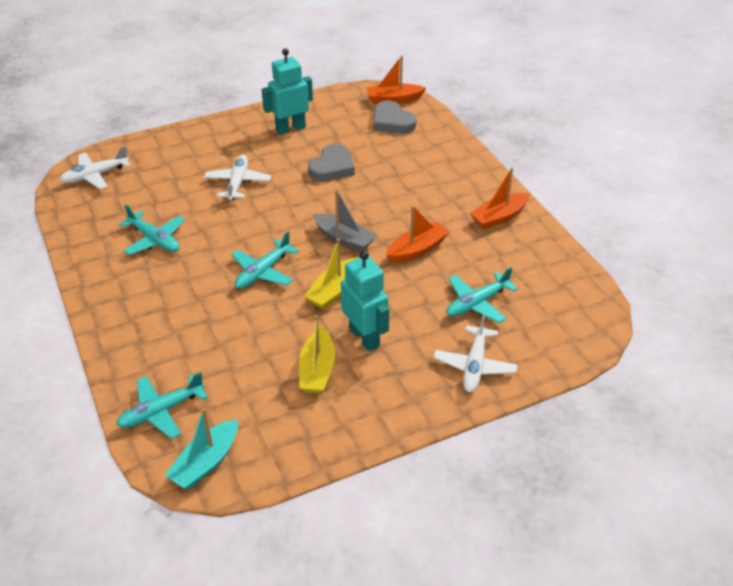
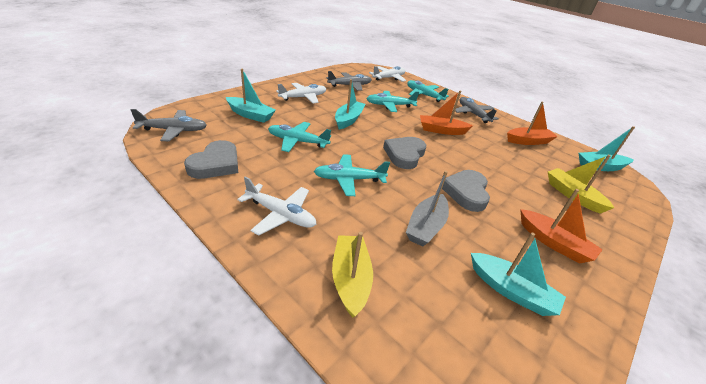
grey heart: 2 -> 3
grey plane: 0 -> 3
turquoise boat: 1 -> 4
turquoise robot: 2 -> 0

